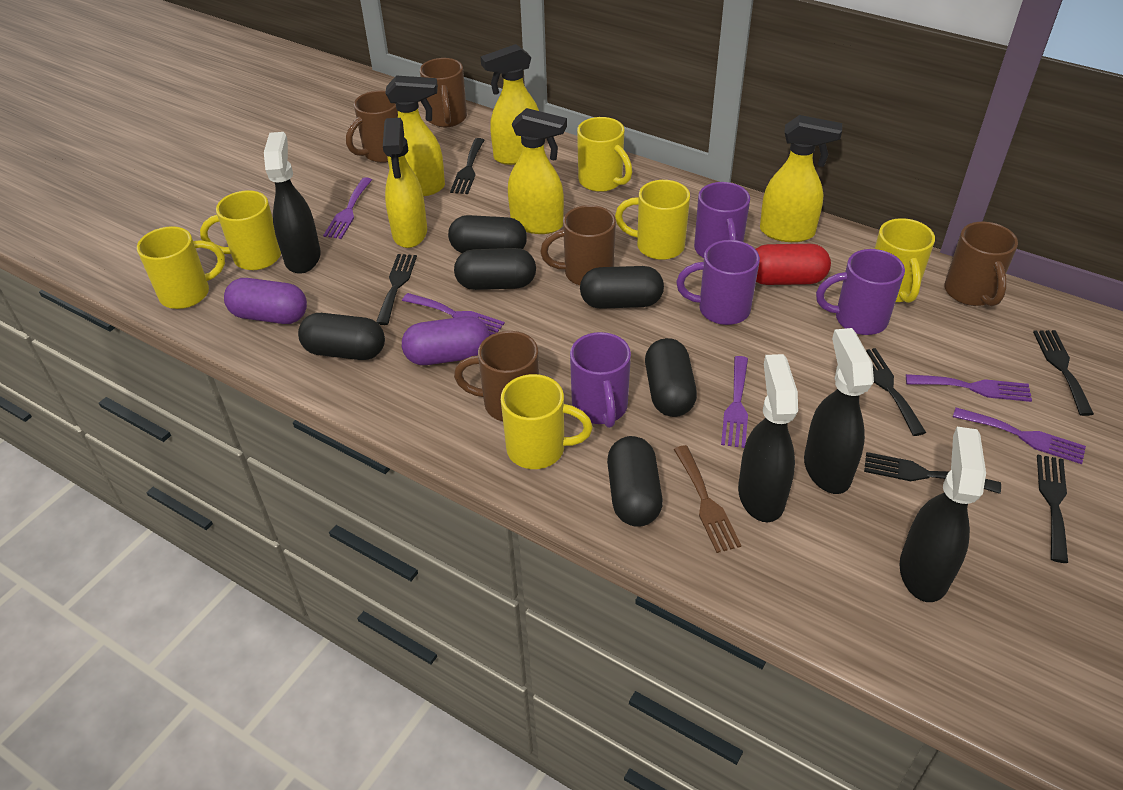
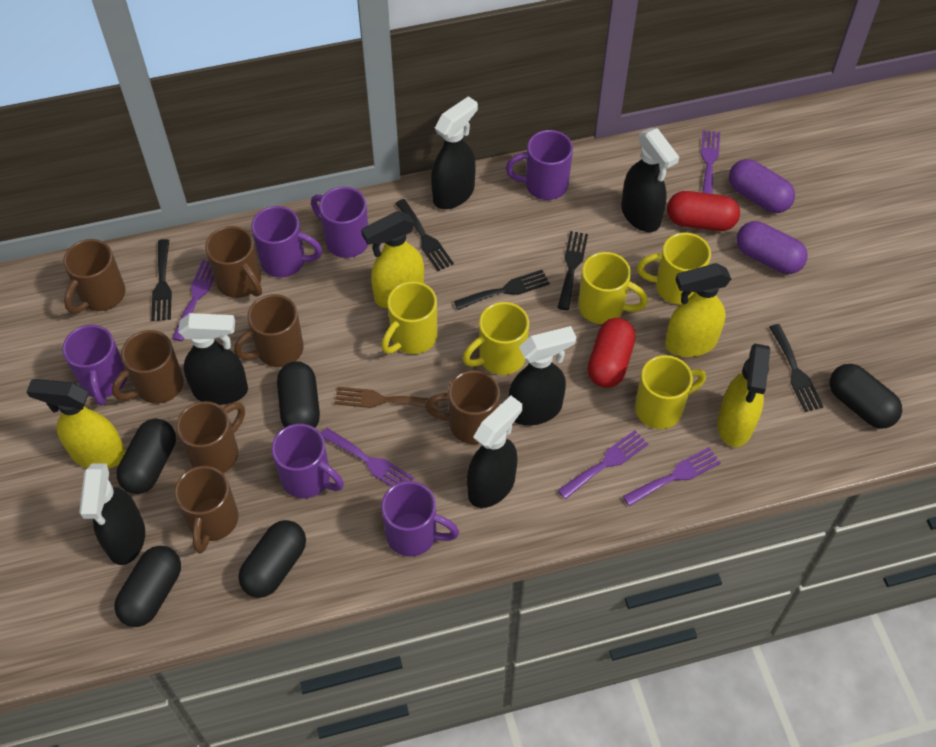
black capsule: 6 -> 5
black fork: 6 -> 5
black spray bottle: 4 -> 6
brown mug: 5 -> 7
purple mug: 4 -> 6
red capsule: 1 -> 2
yellow mug: 6 -> 5
yellow spray bottle: 5 -> 4

